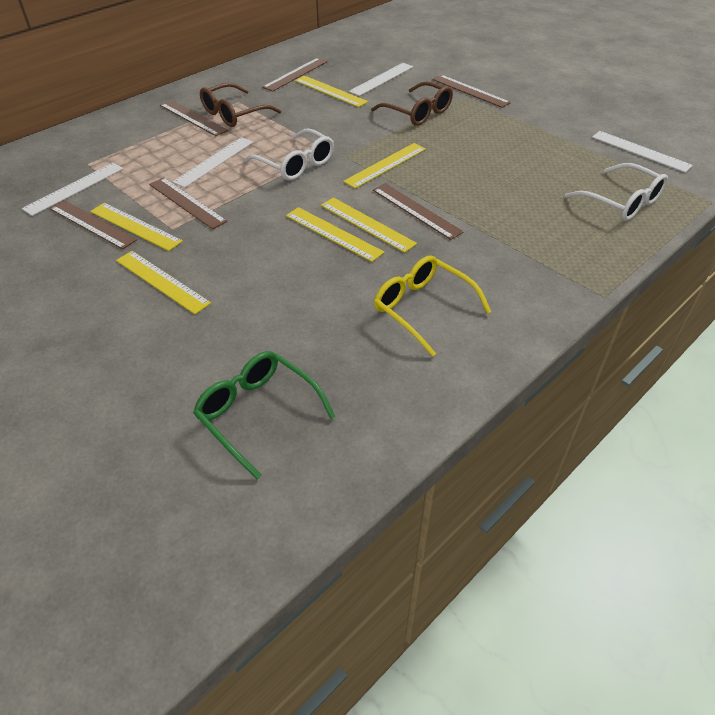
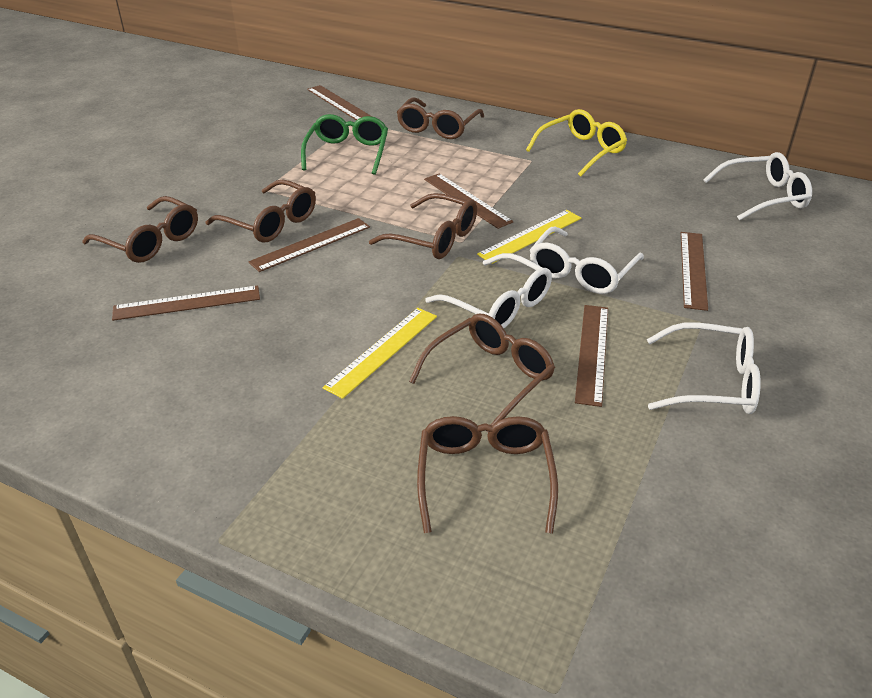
brown glasses: 2 -> 6
white glasses: 2 -> 4
white ruler: 4 -> 0
yellow ruler: 6 -> 2

